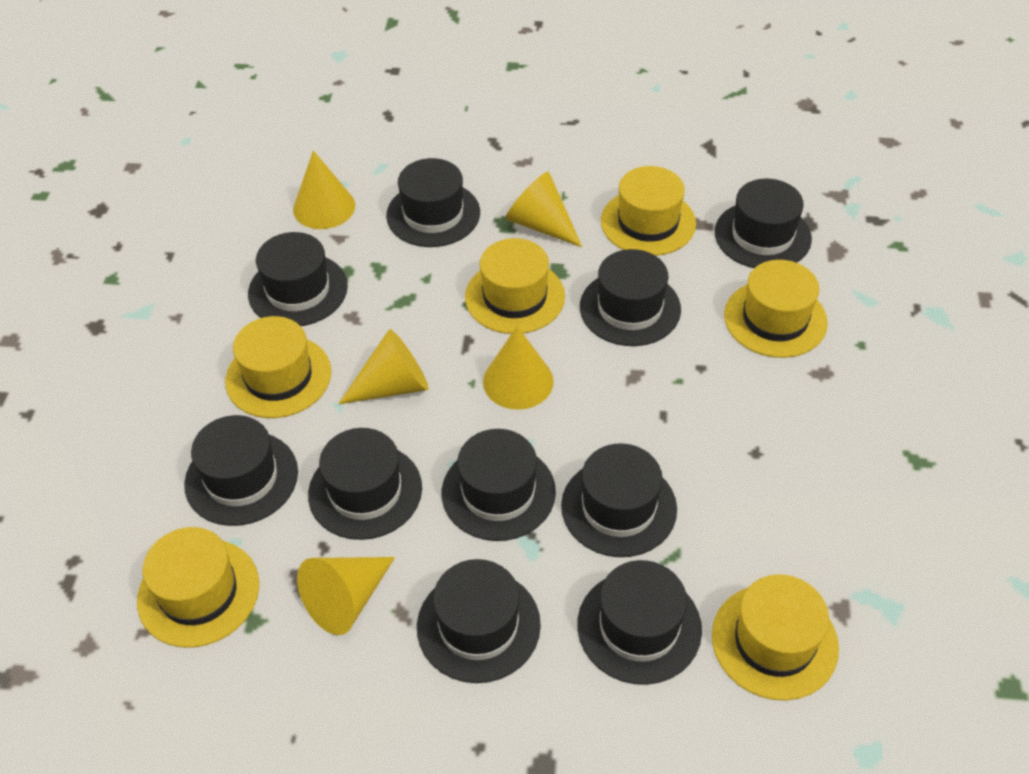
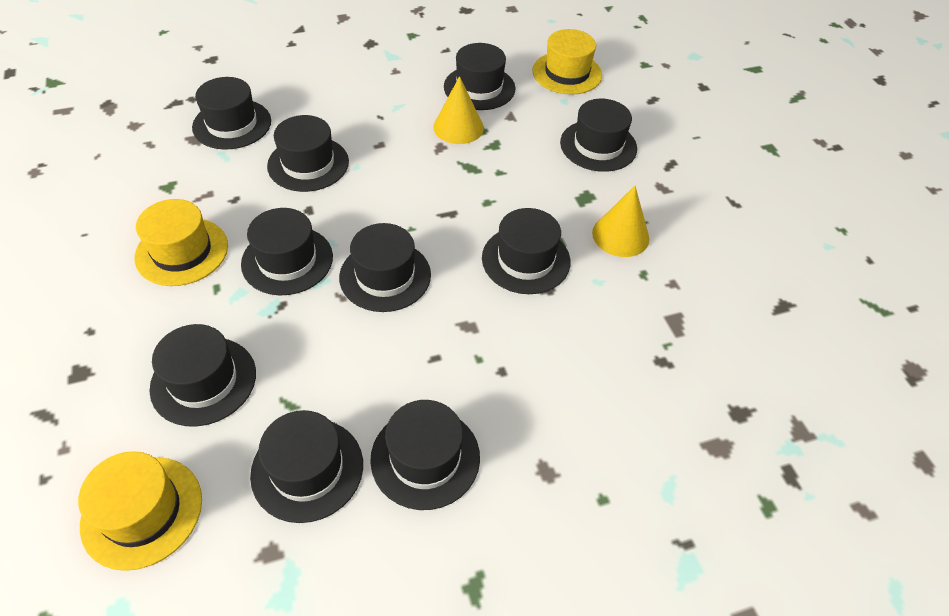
yellow cone: 5 -> 2
yellow hat: 6 -> 3

